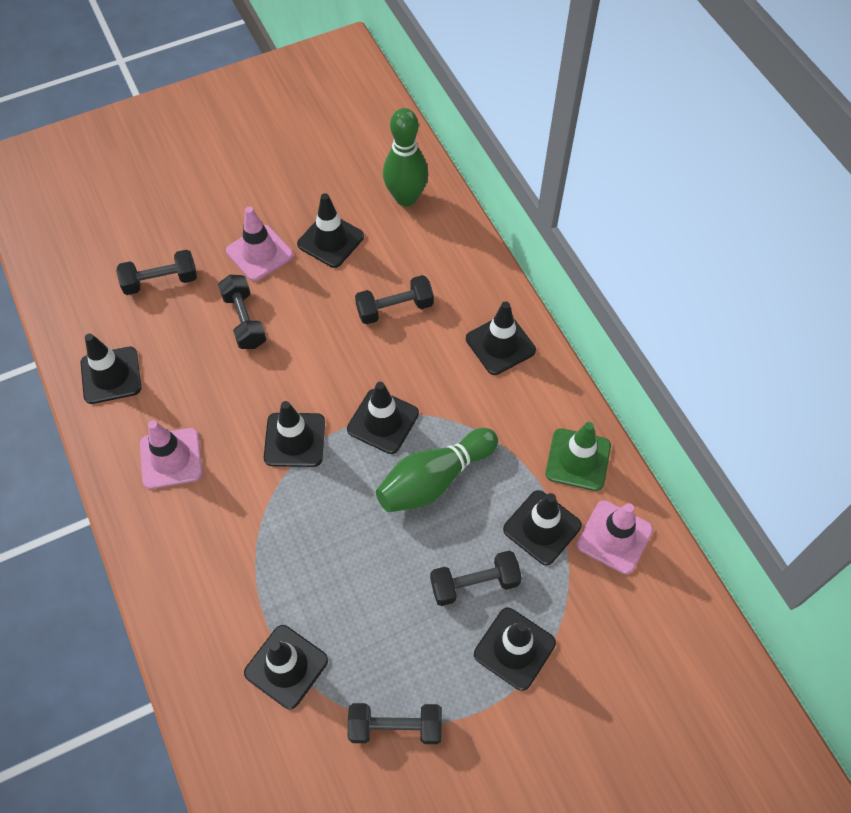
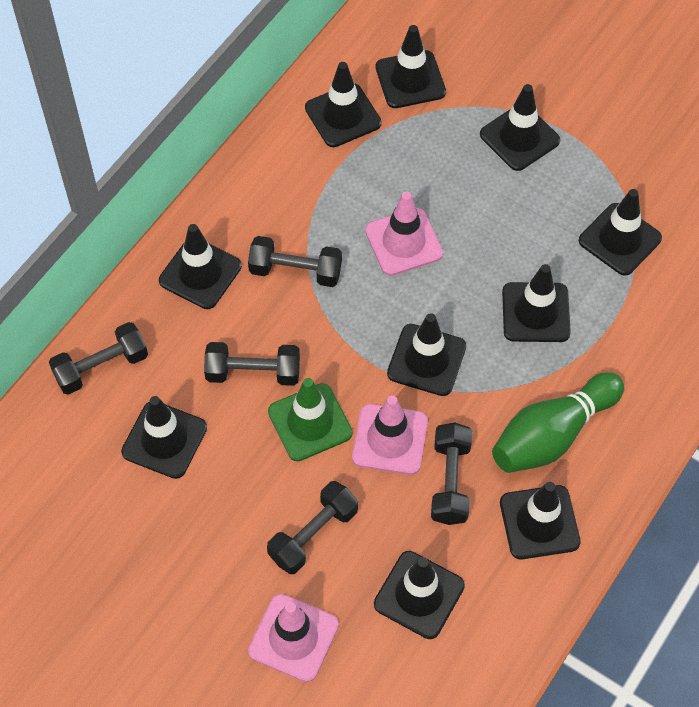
black traffic cone: 8 -> 10
green bowling pin: 2 -> 1

